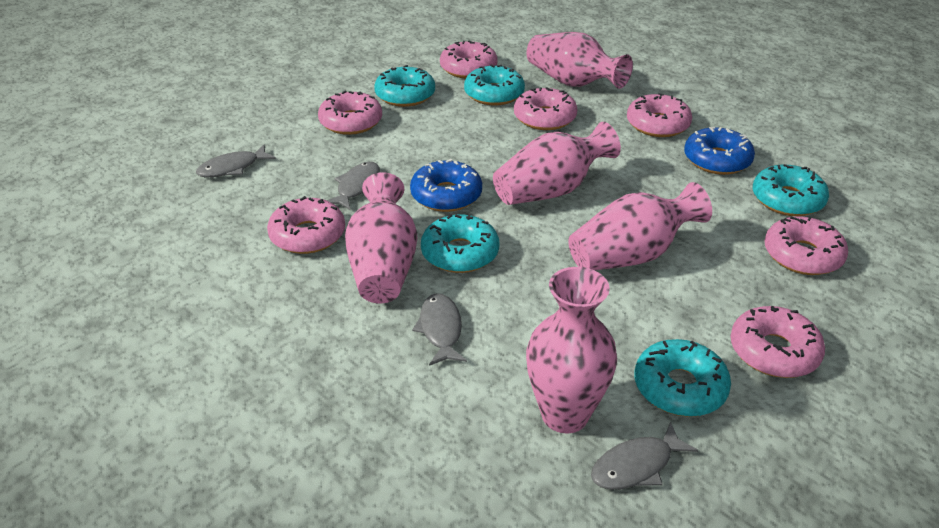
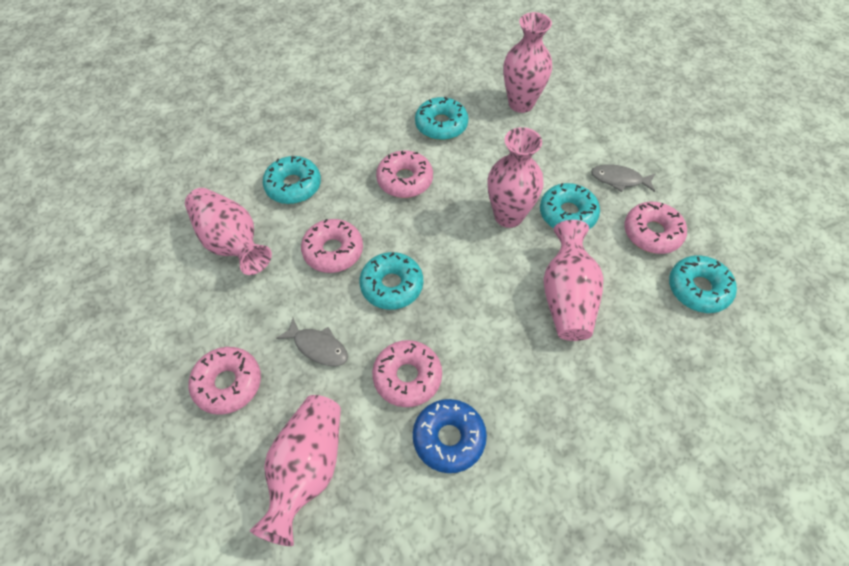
blue donut: 2 -> 1
grey fish: 4 -> 2
pink donut: 7 -> 5

